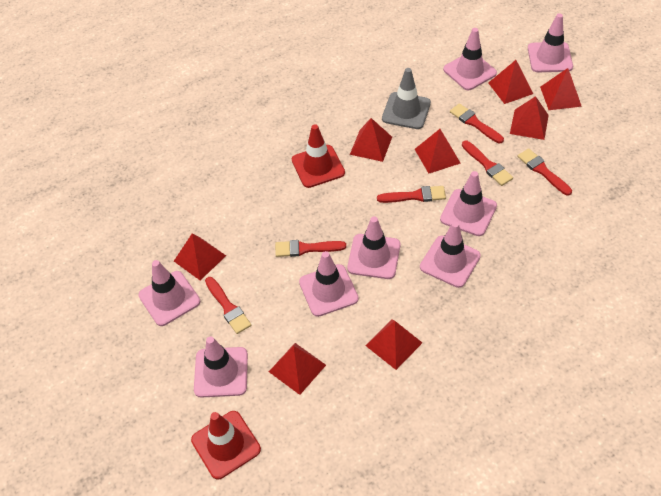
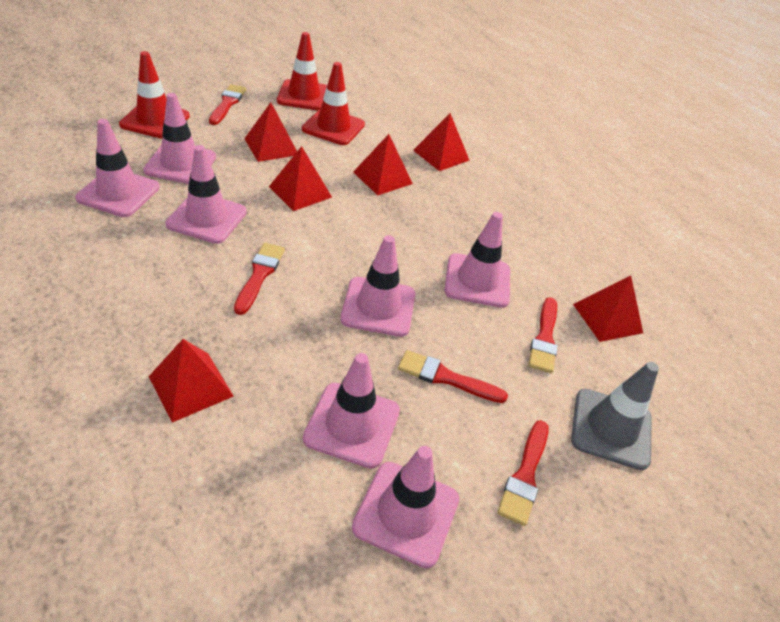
pink traffic cone: 8 -> 7
red brush: 6 -> 5
red pyramid: 8 -> 6
red traffic cone: 2 -> 3

